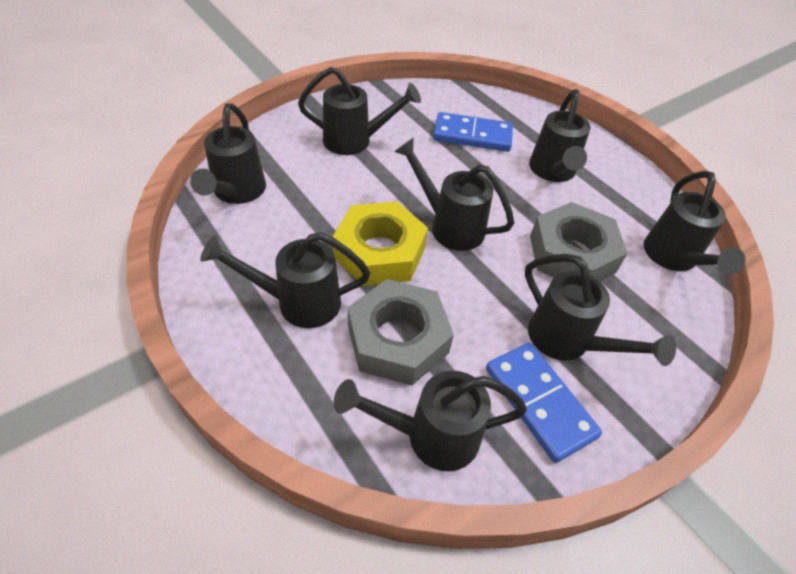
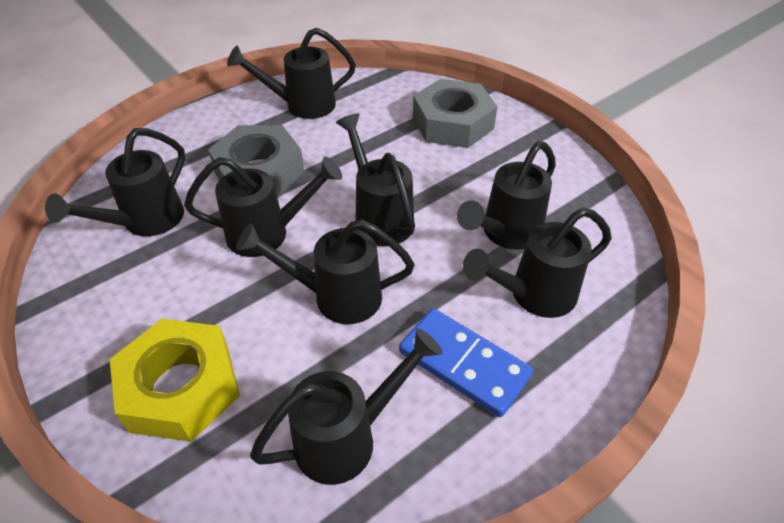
blue domino: 2 -> 1

